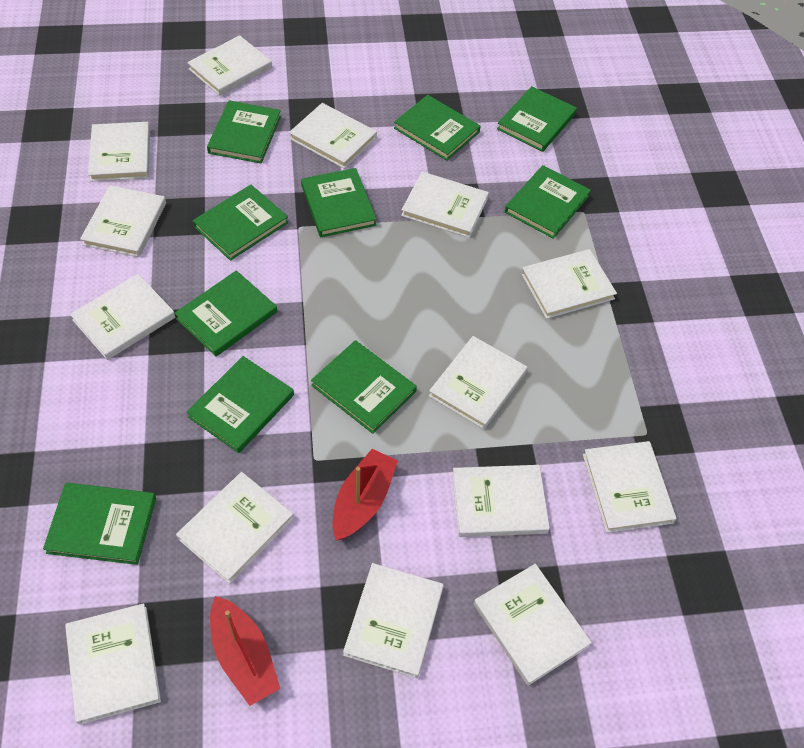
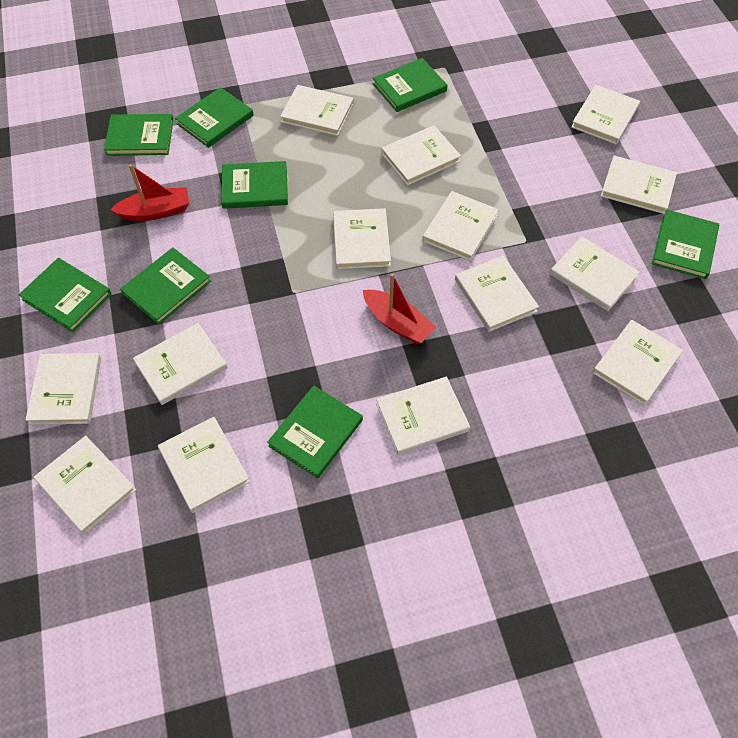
green book: 10 -> 8

